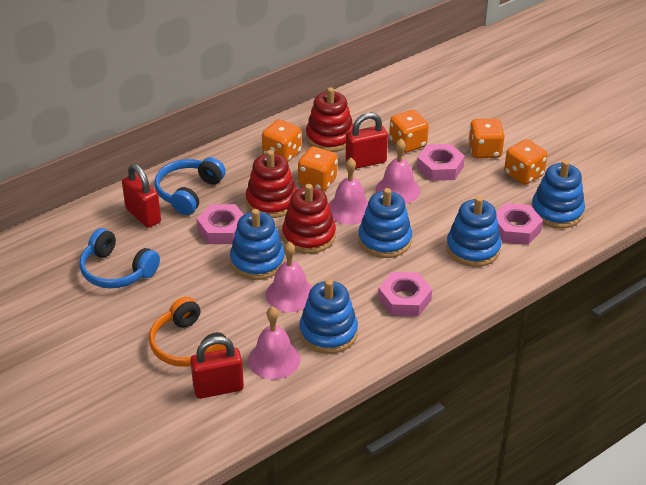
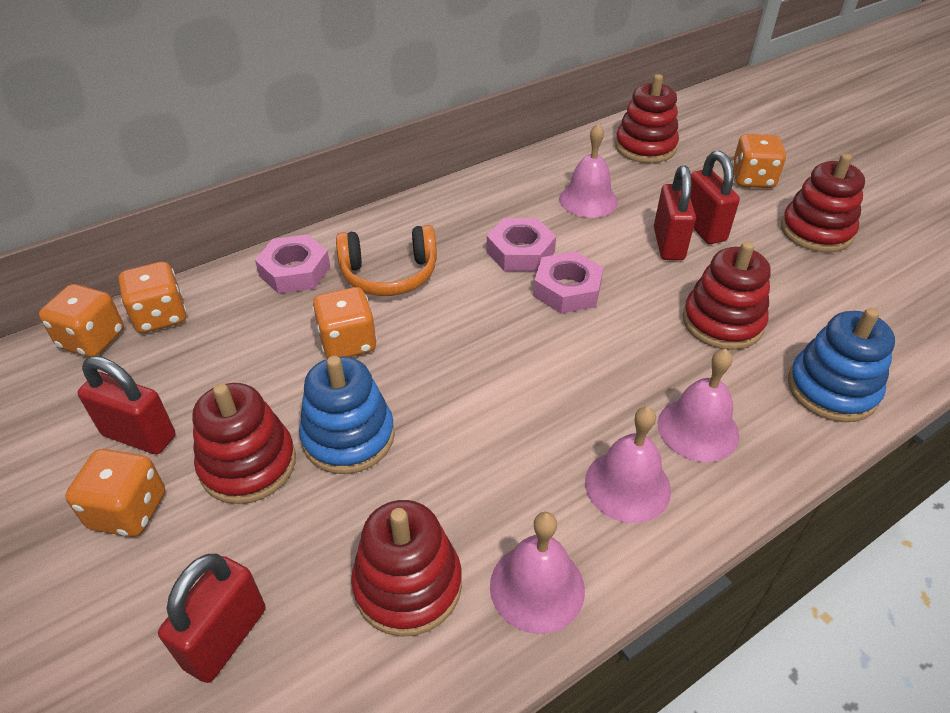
blue headphones: 2 -> 0
blue stacking toy: 5 -> 2
pink nut: 4 -> 3
red padlock: 3 -> 4
red stacking toy: 3 -> 5

